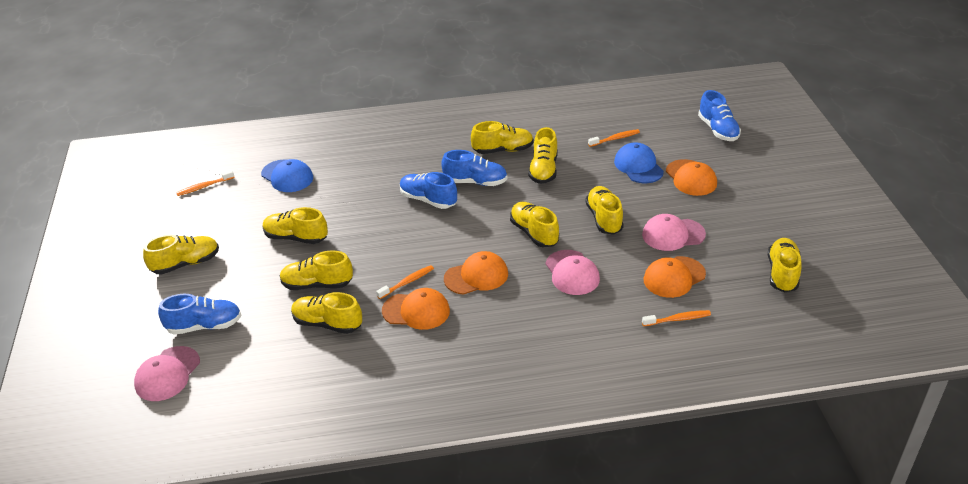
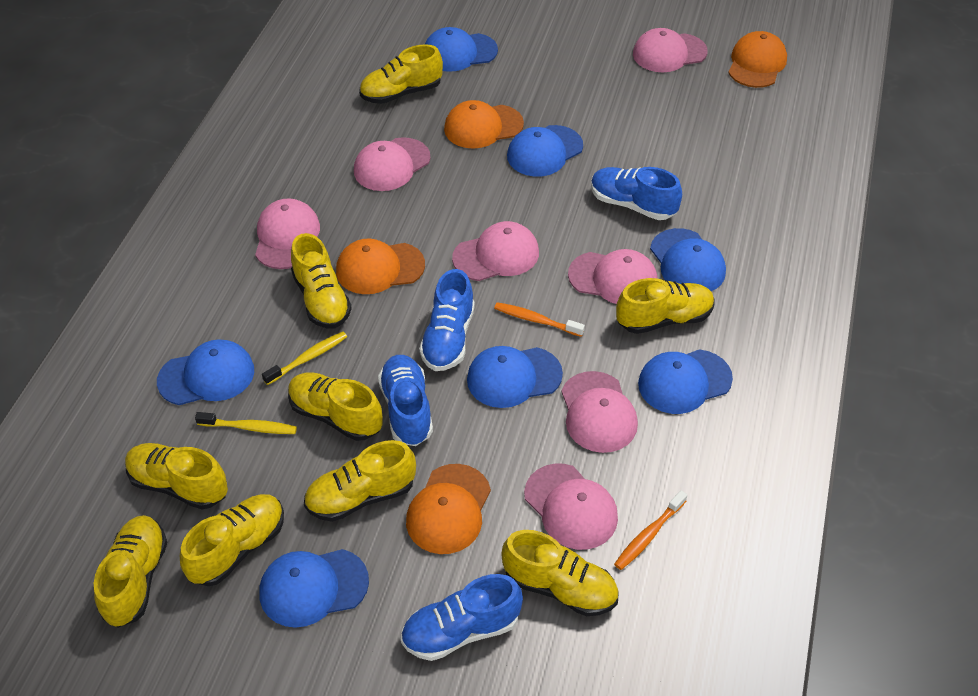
blue cap: 2 -> 7
orange toothbrush: 4 -> 2
pink cap: 3 -> 7
yellow toothbrush: 0 -> 2

